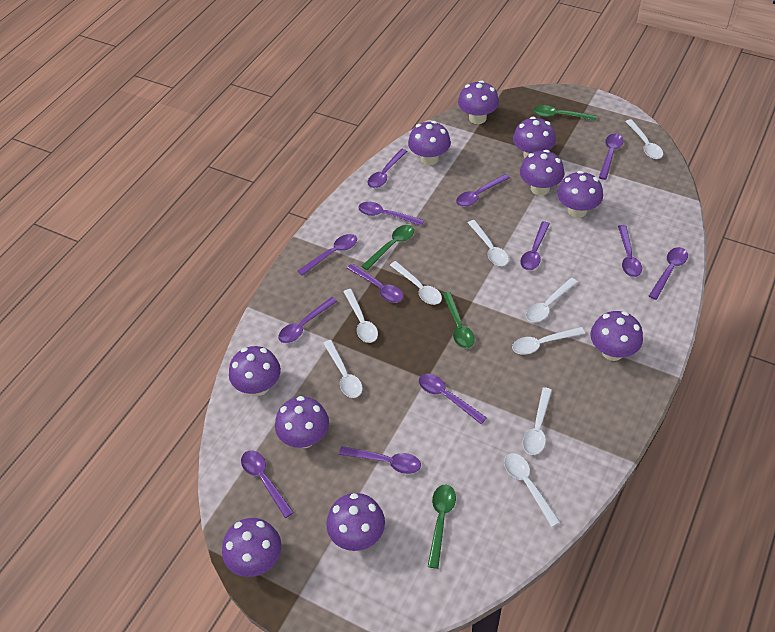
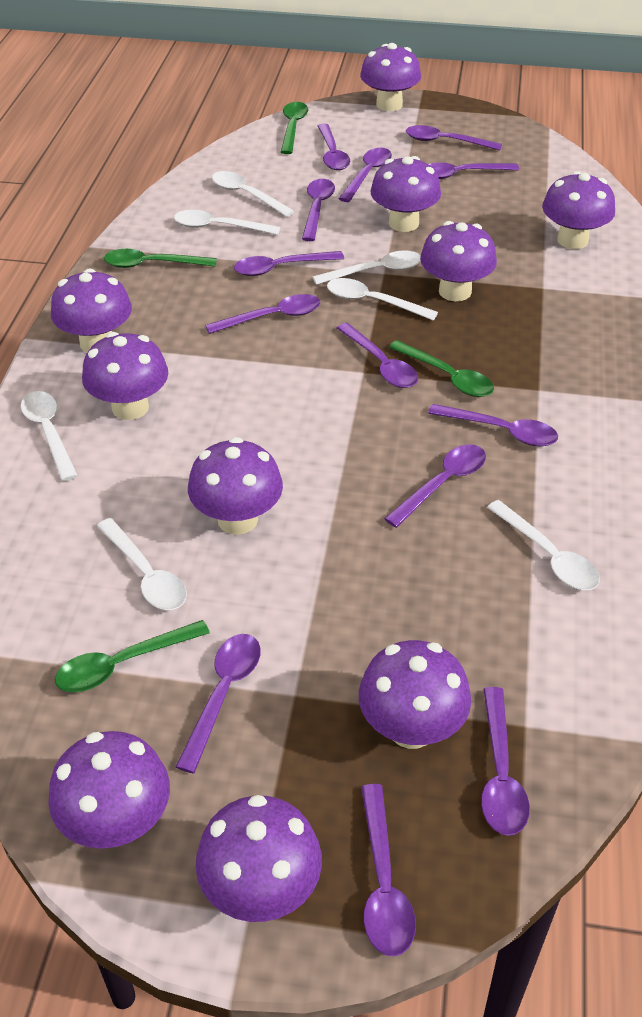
white spoon: 9 -> 7

